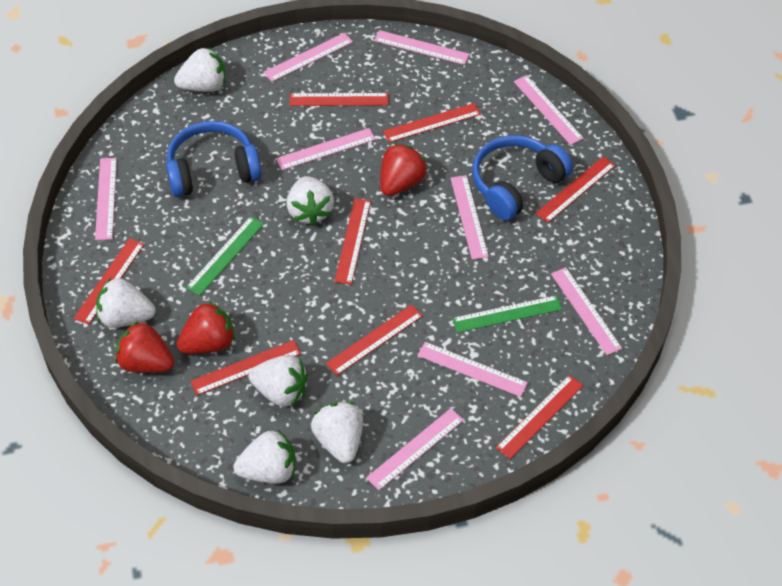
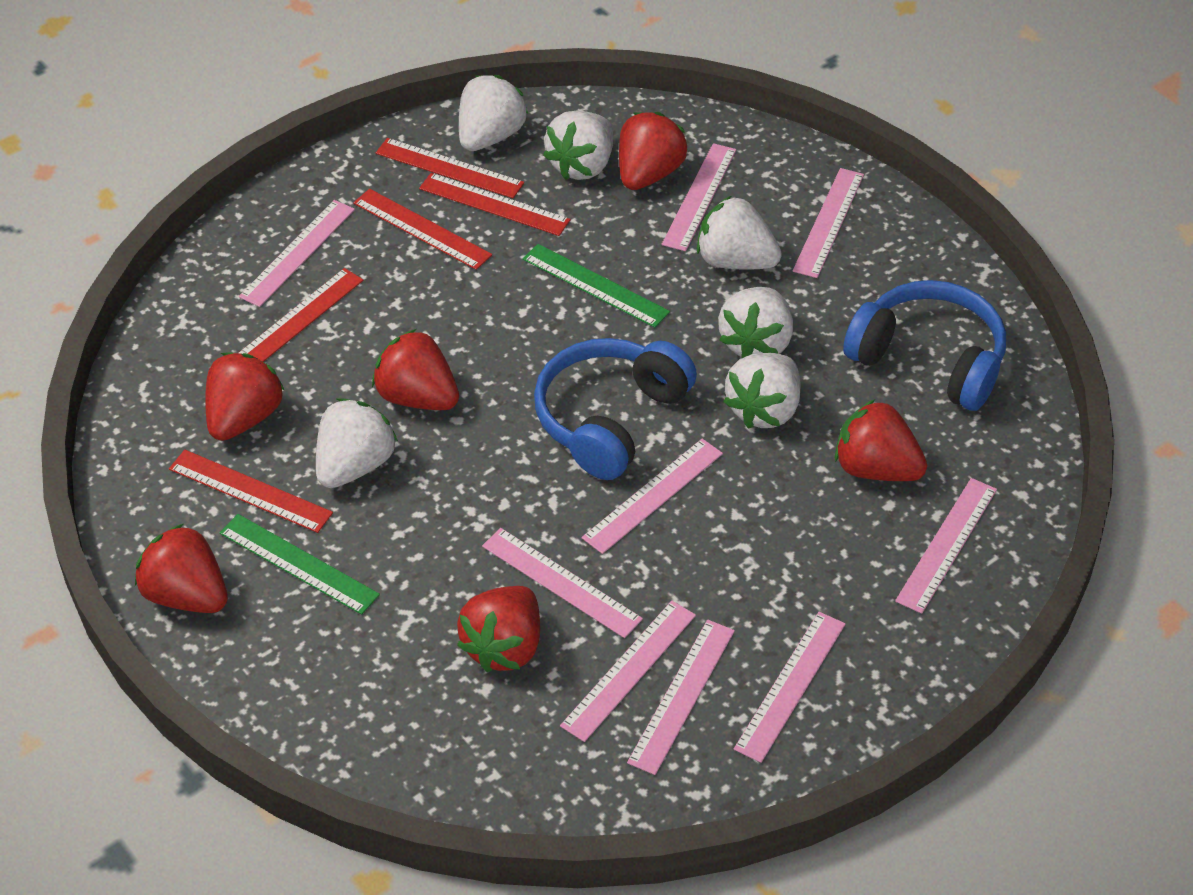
red ruler: 8 -> 5
red strawberry: 3 -> 6

